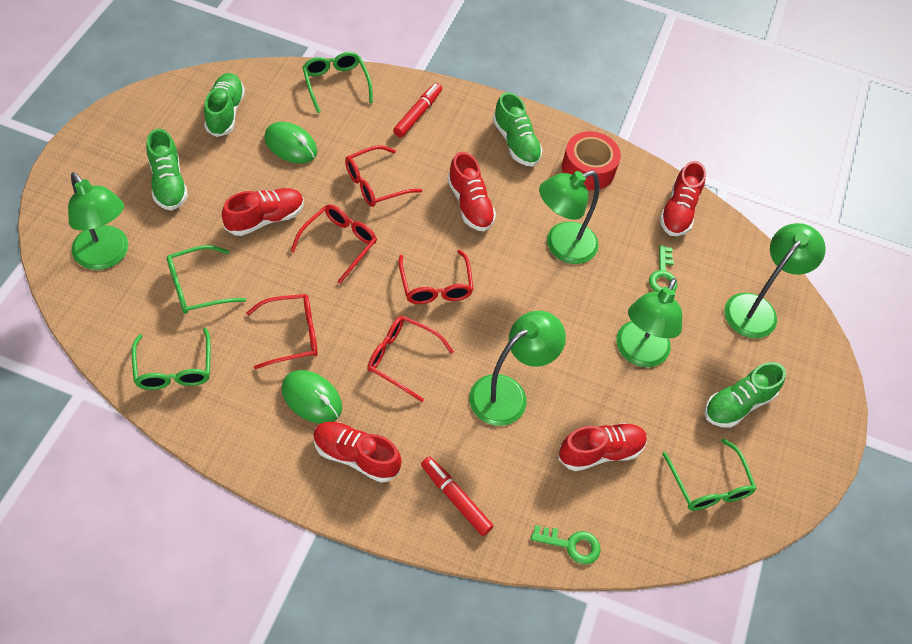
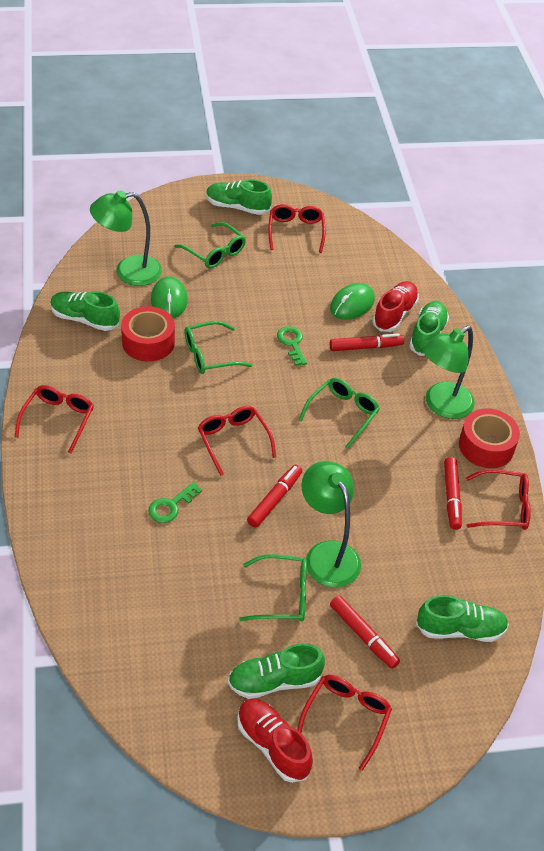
green lamp: 5 -> 3
green shoe: 4 -> 5
red marker: 2 -> 4
red shoe: 5 -> 2
red tape: 1 -> 2

